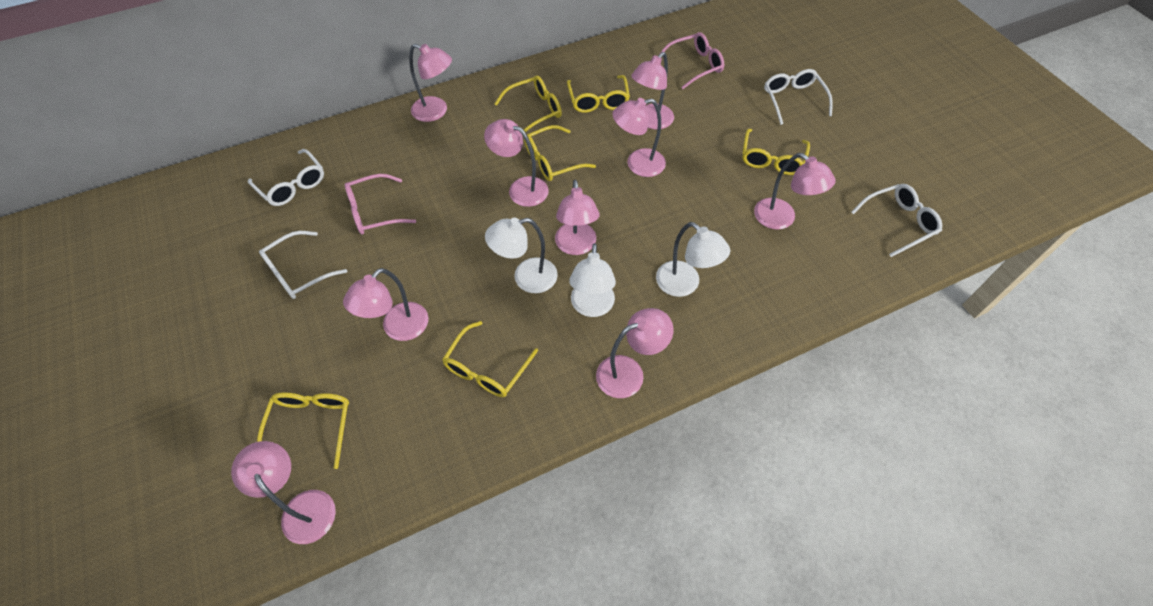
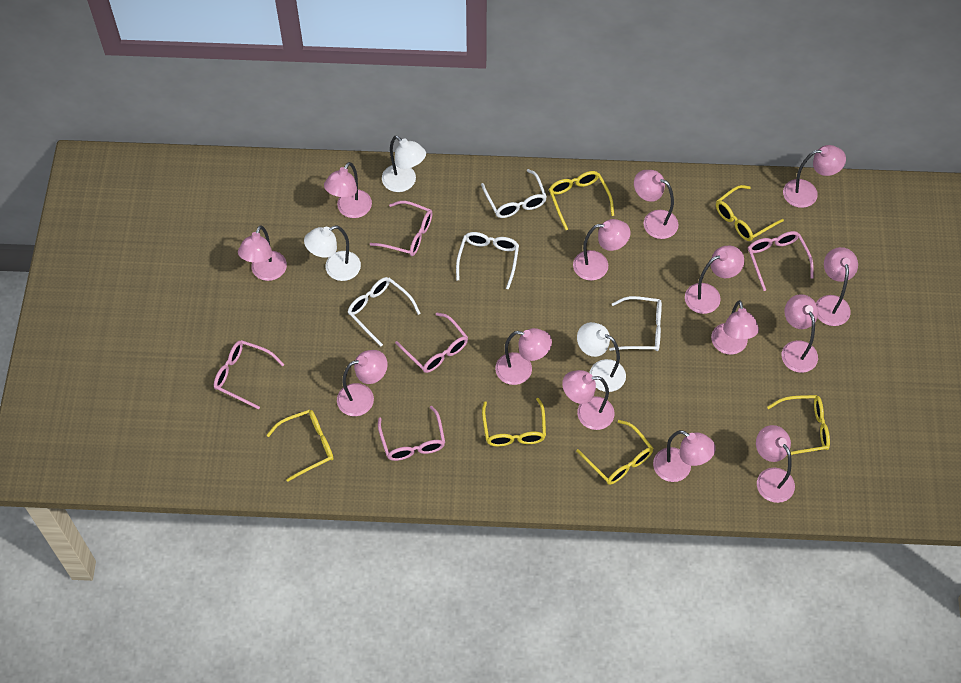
pink glasses: 2 -> 5
pink lamp: 9 -> 14

